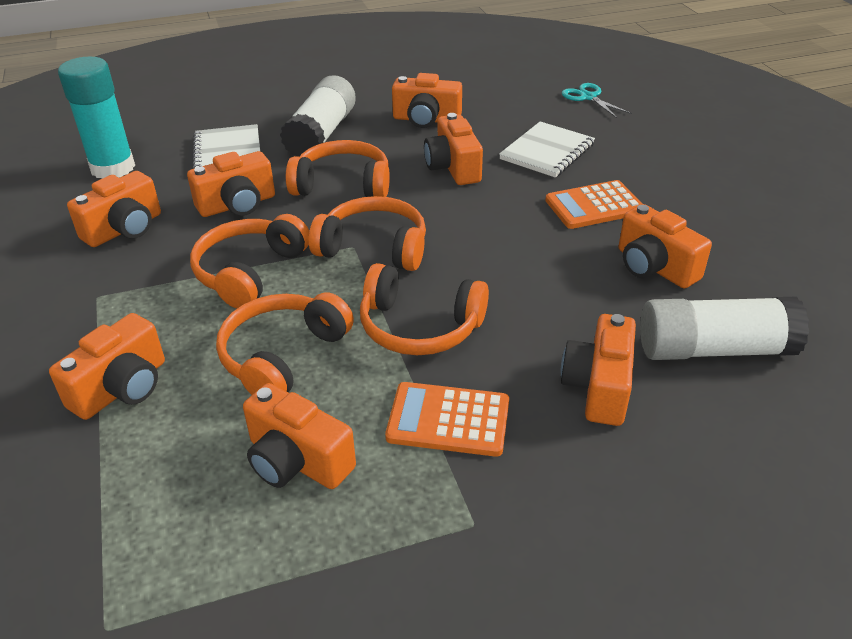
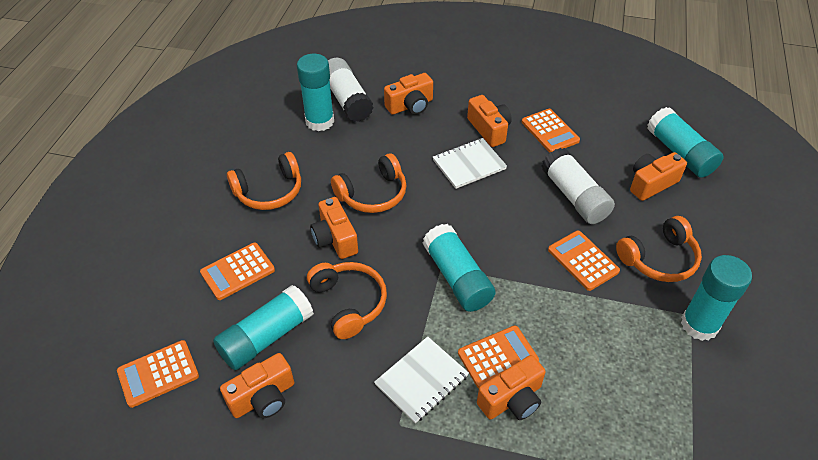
orange calculator: 2 -> 5
orange camera: 8 -> 6
orange headphones: 5 -> 4
turquoise glue stick: 1 -> 5
turquoise scissors: 1 -> 0

